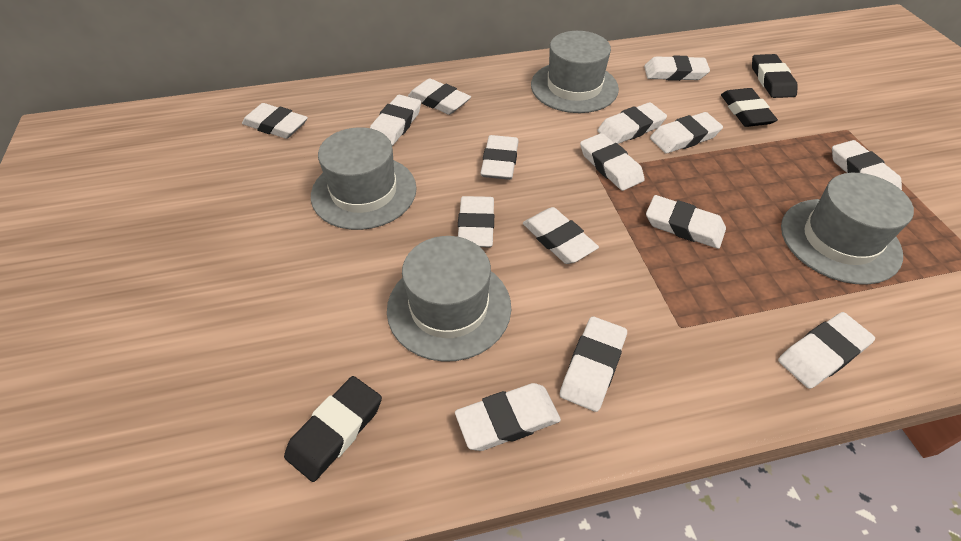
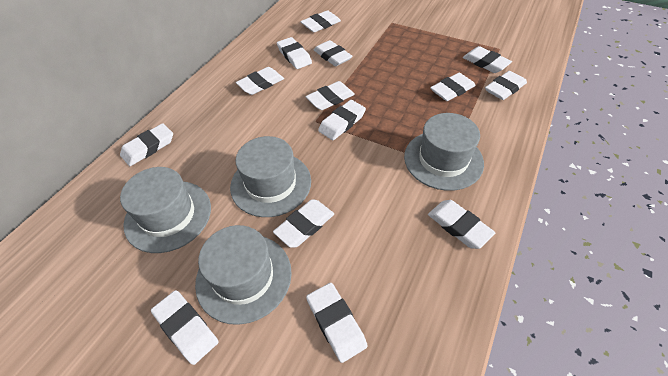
black eraser: 3 -> 0
white eraser: 15 -> 14

